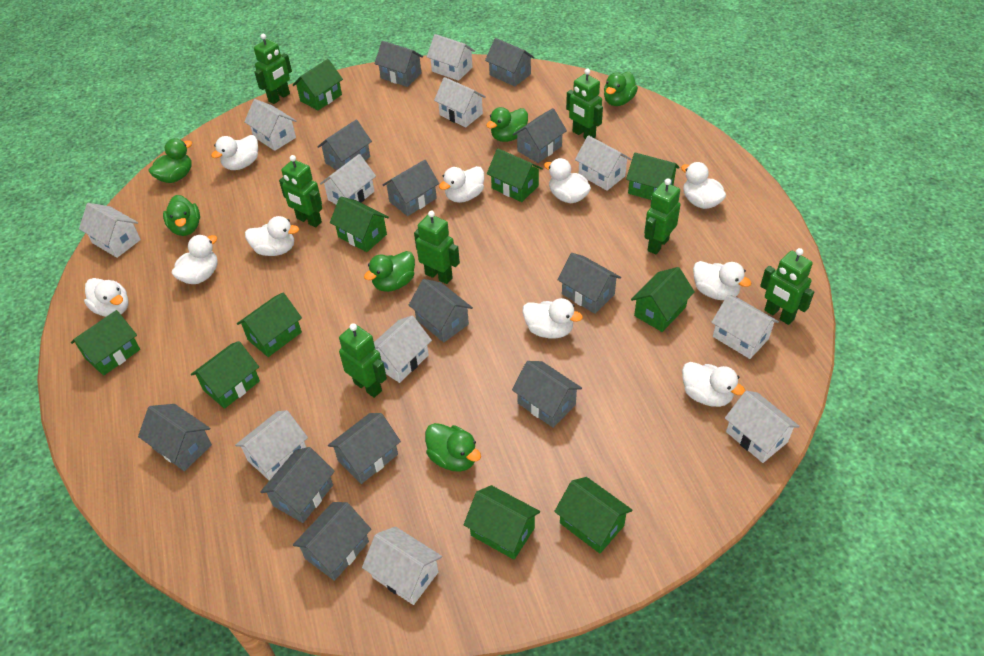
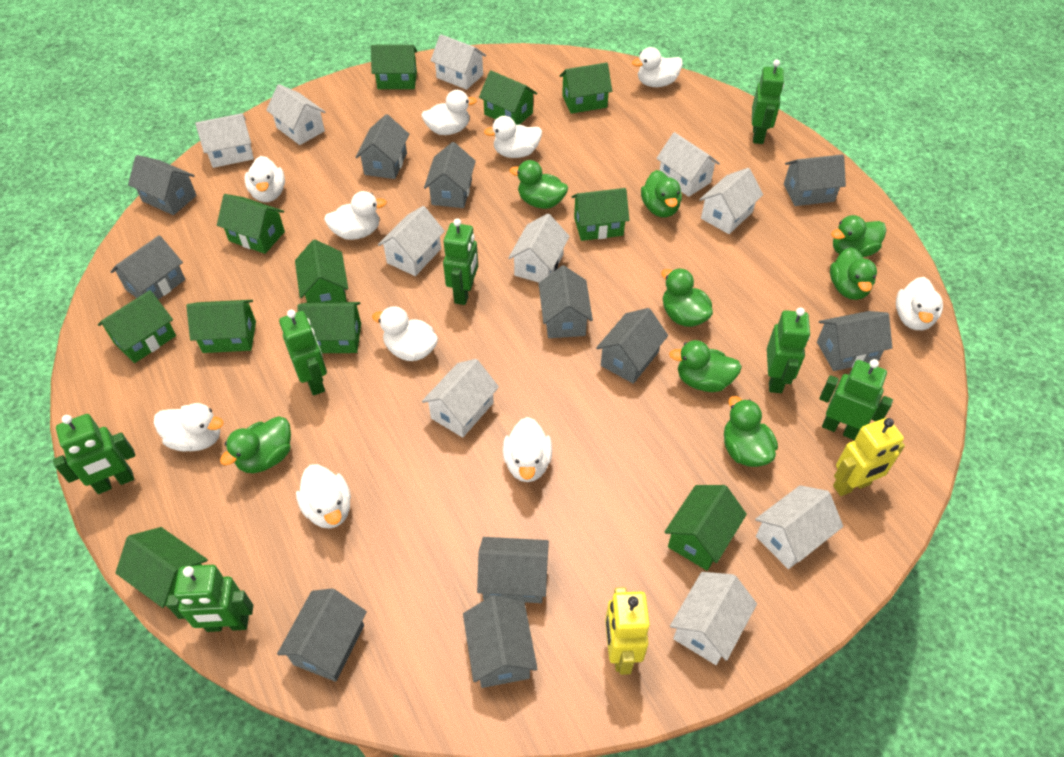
green duck: 6 -> 8
green house: 10 -> 11
grey house: 12 -> 11
white house: 11 -> 10
yellow robot: 0 -> 2

